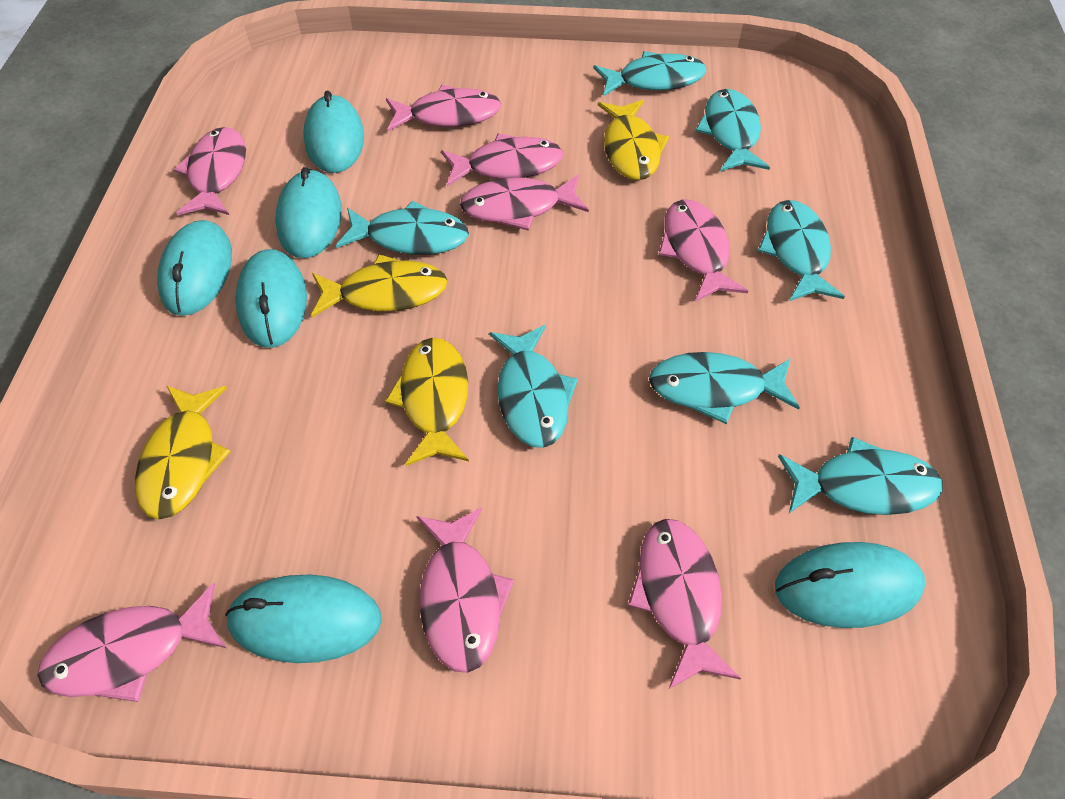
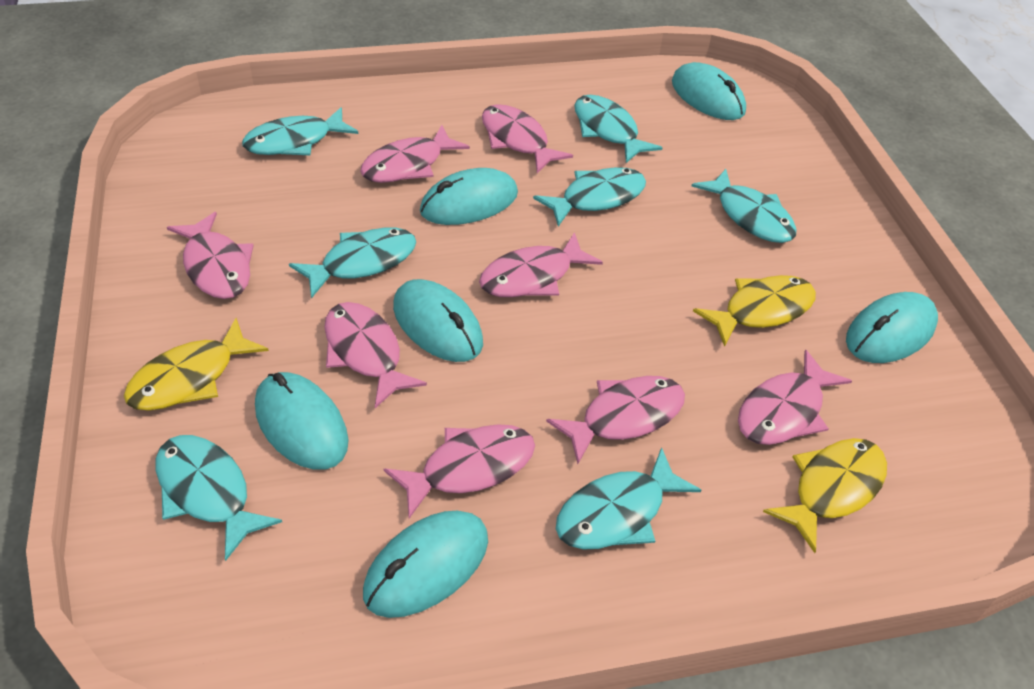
yellow fish: 4 -> 3

